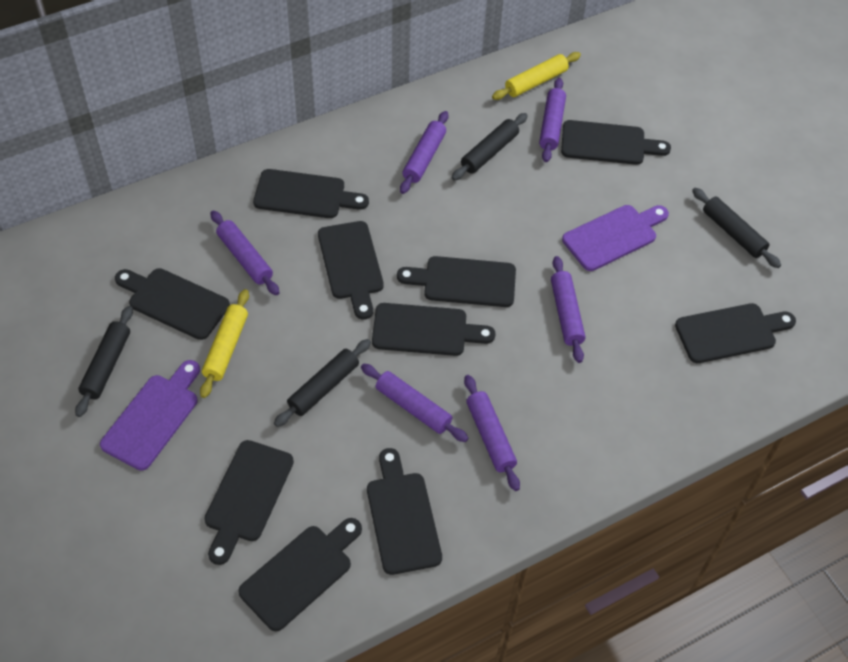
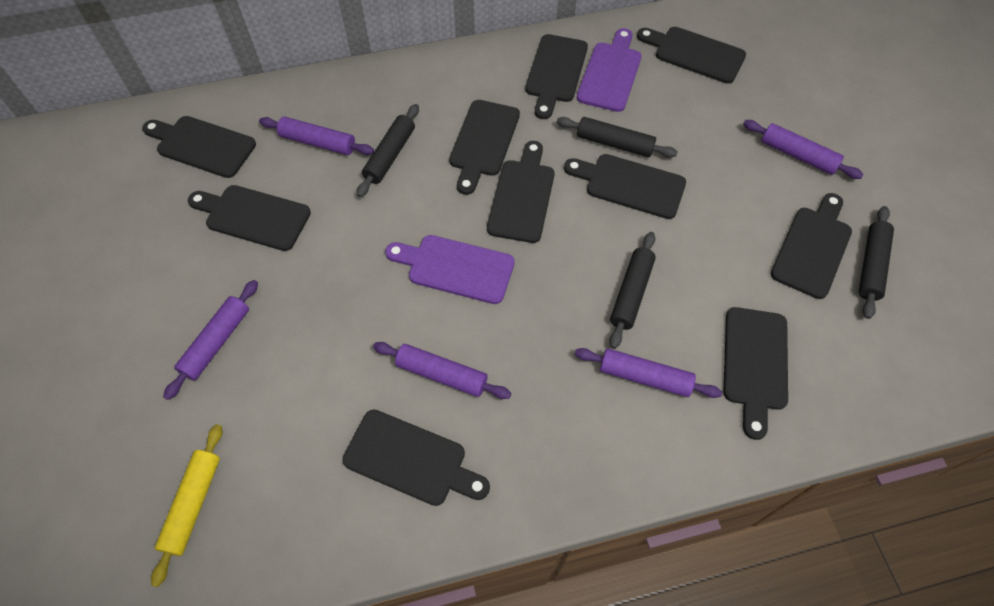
purple rolling pin: 6 -> 5
yellow rolling pin: 2 -> 1

